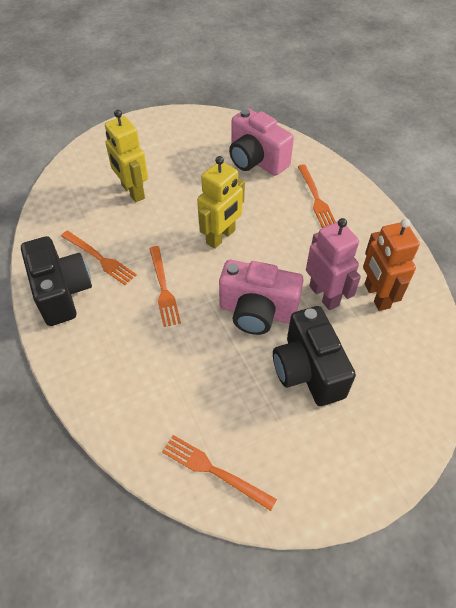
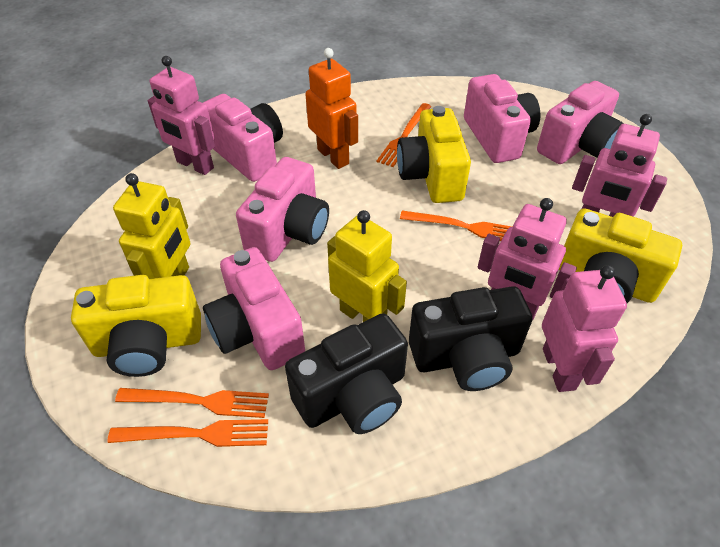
pink camera: 2 -> 5
pink robot: 1 -> 4
yellow camera: 0 -> 3

